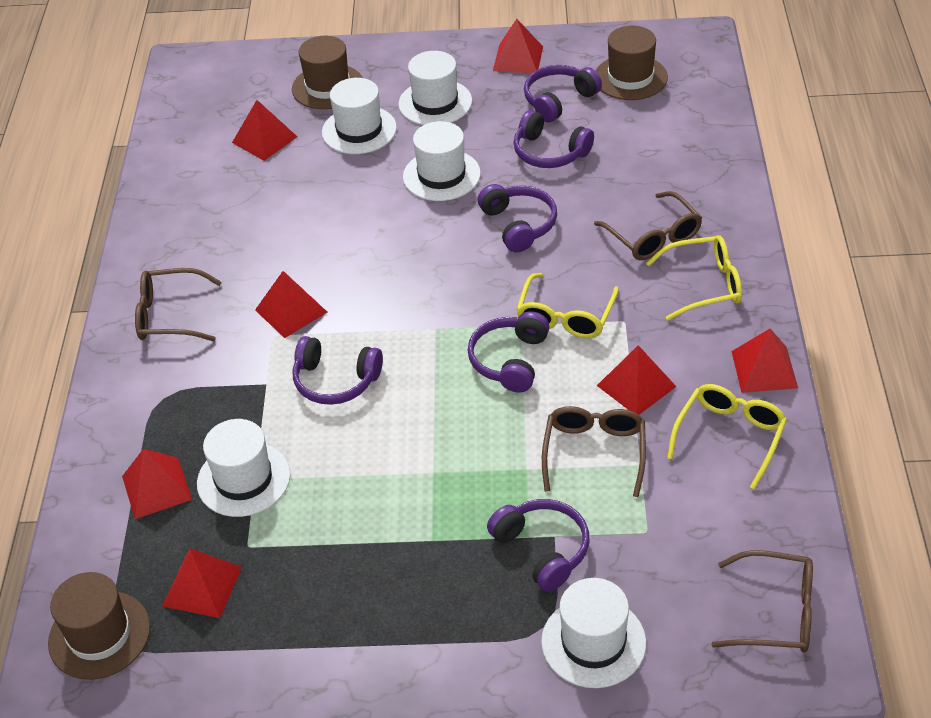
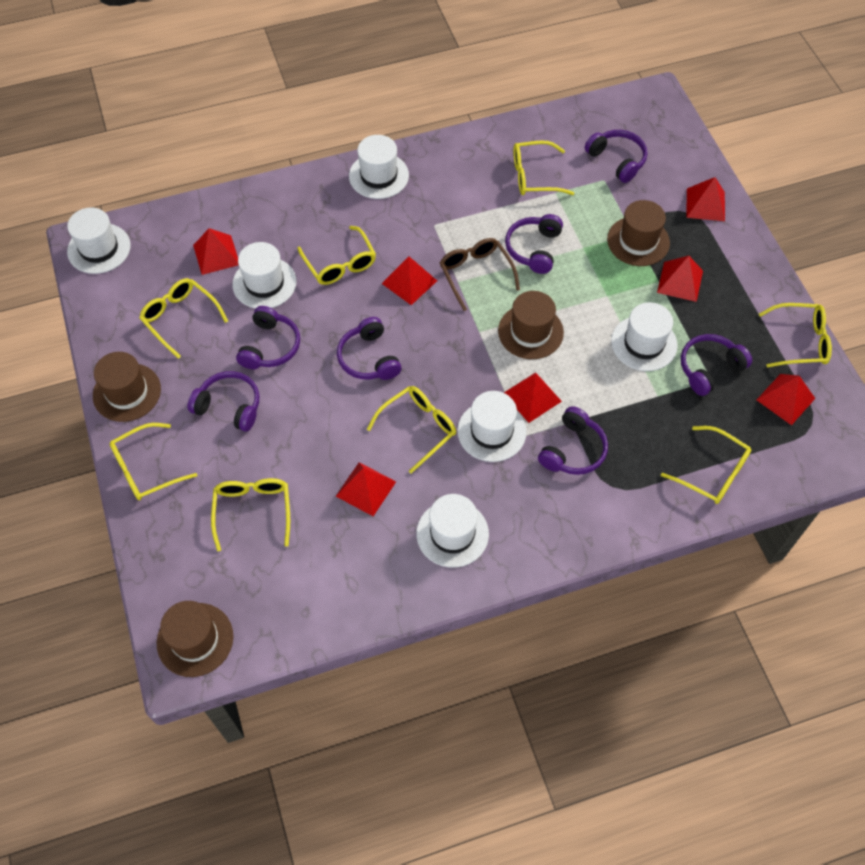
brown glasses: 4 -> 1
brown hat: 3 -> 4
purple headphones: 6 -> 7
white hat: 5 -> 6
yellow glasses: 3 -> 8

